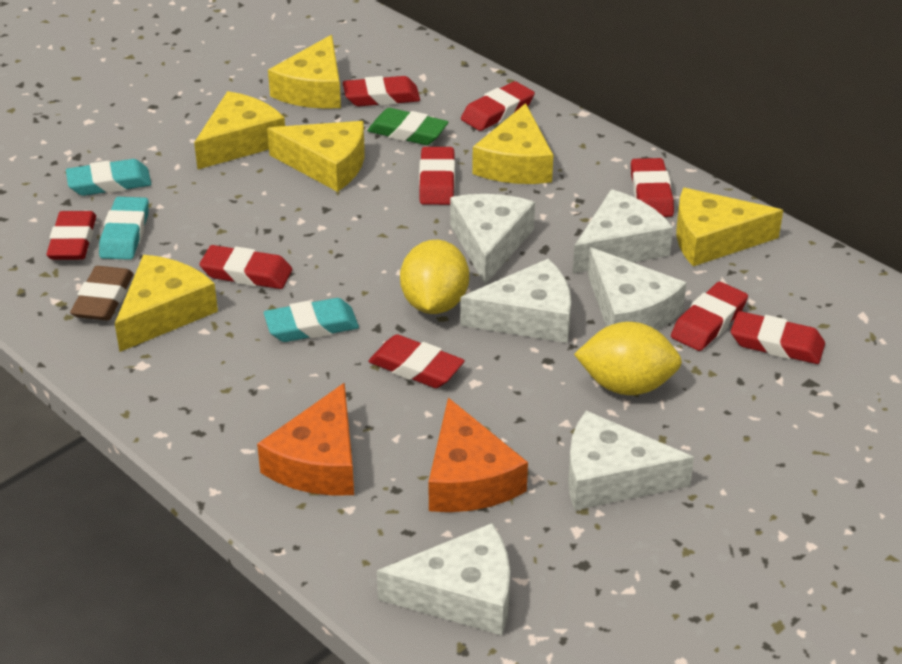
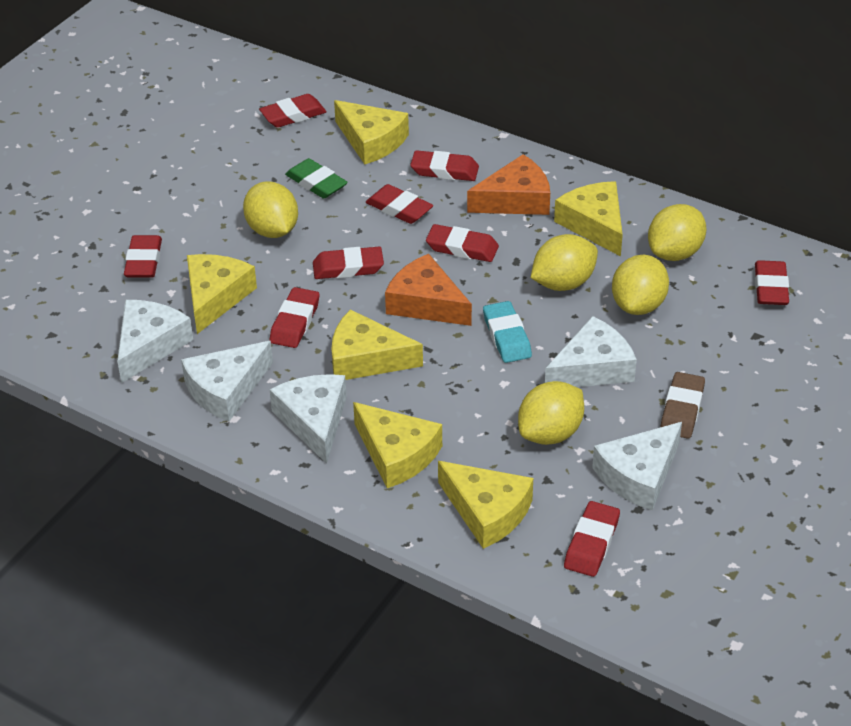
turquoise eraser: 3 -> 1
white cheese: 6 -> 5
yellow lemon: 2 -> 5

